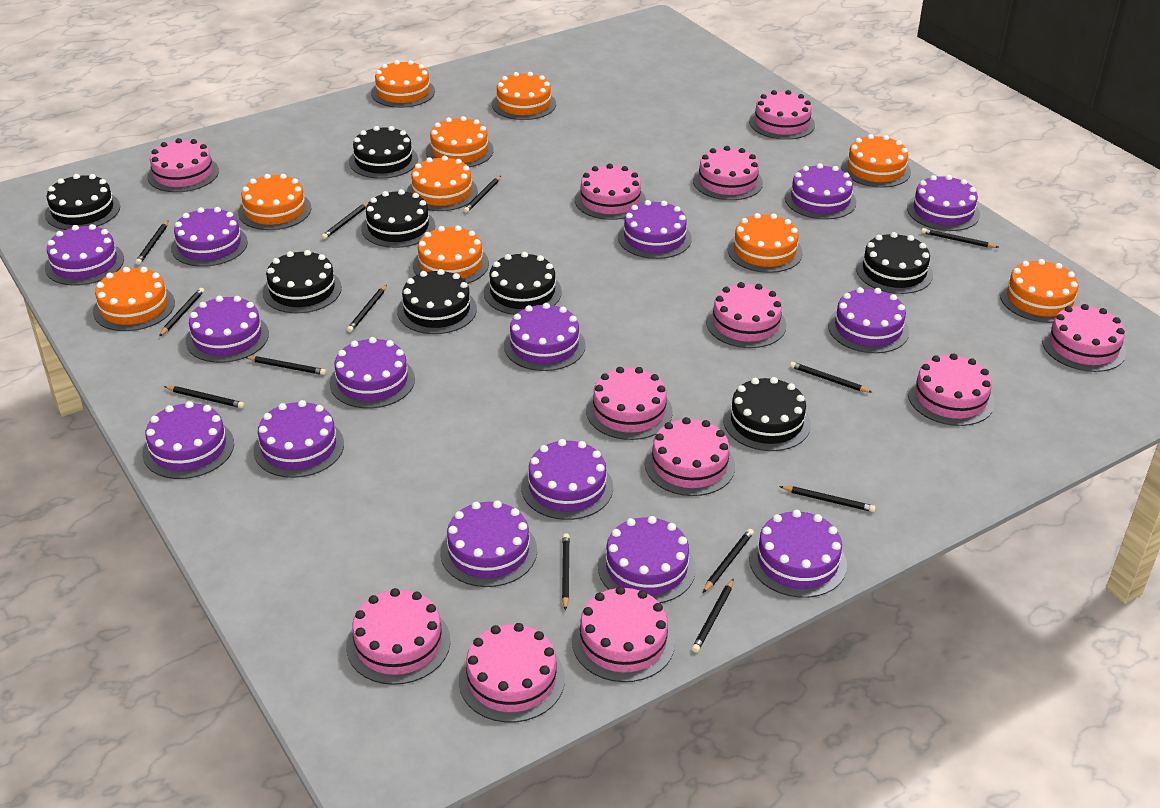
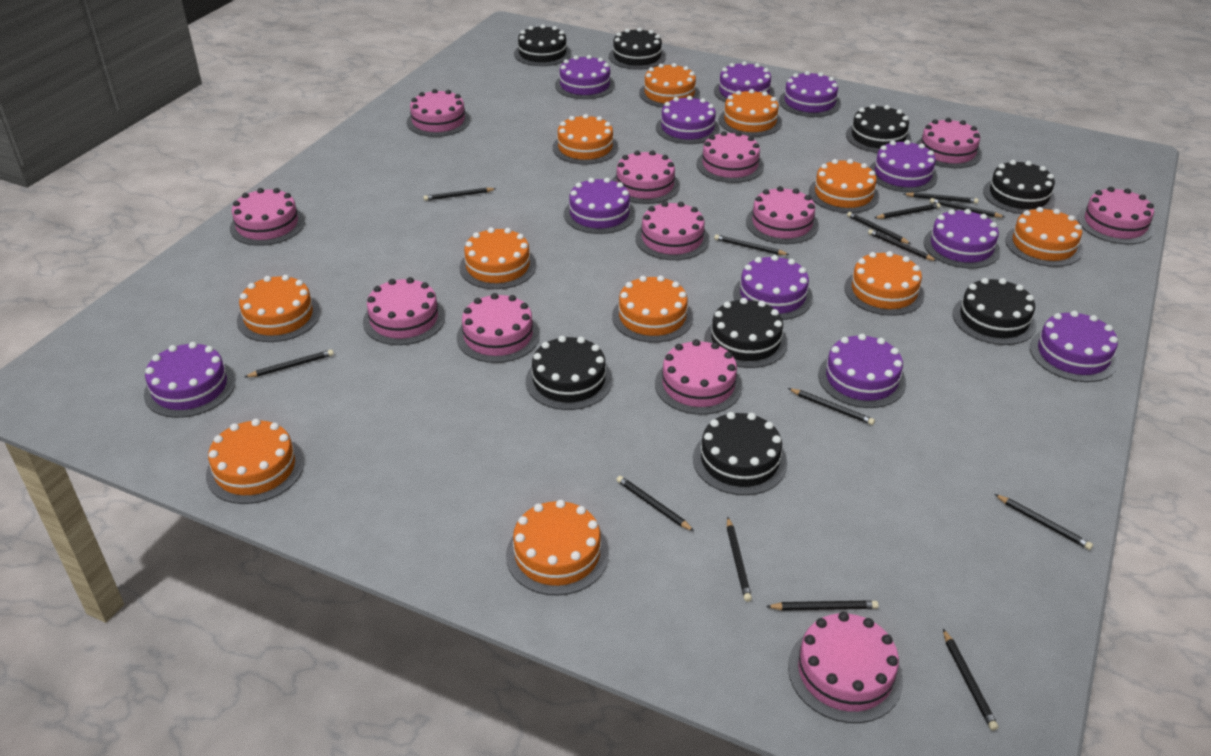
black pencil: 13 -> 14
orange cake: 10 -> 11
purple cake: 15 -> 11

